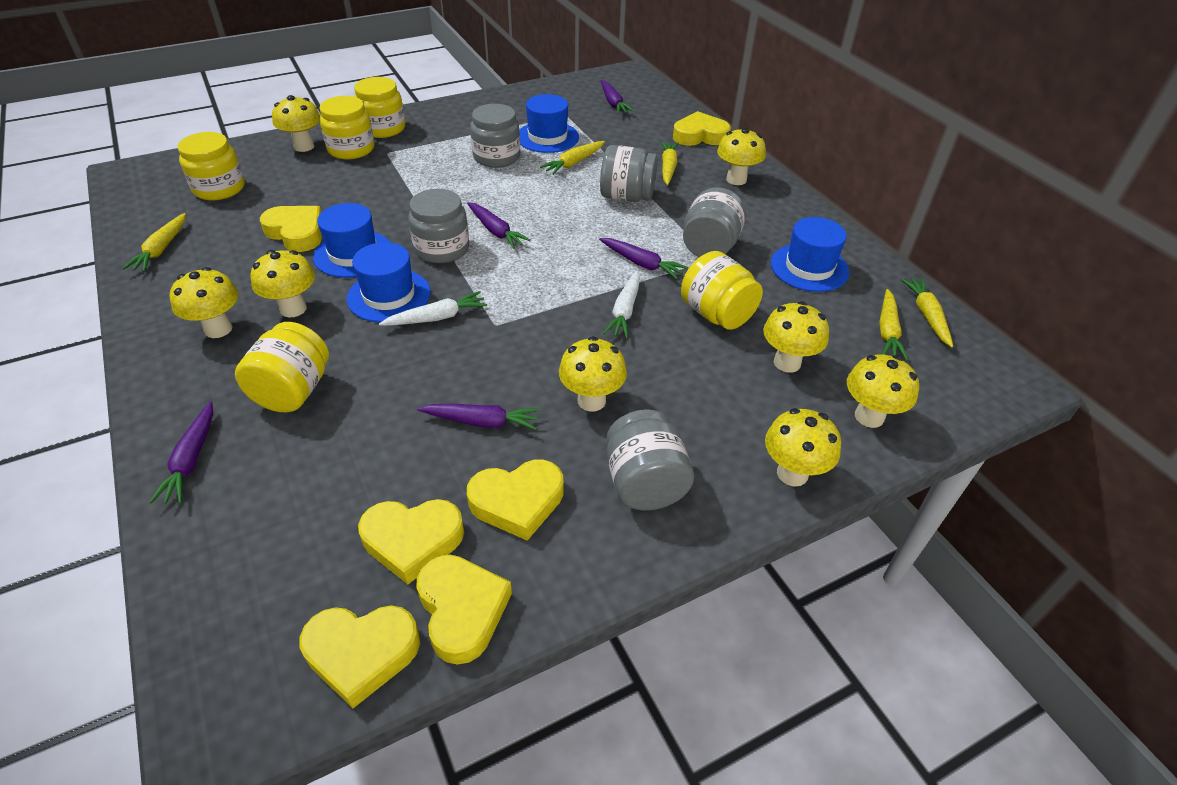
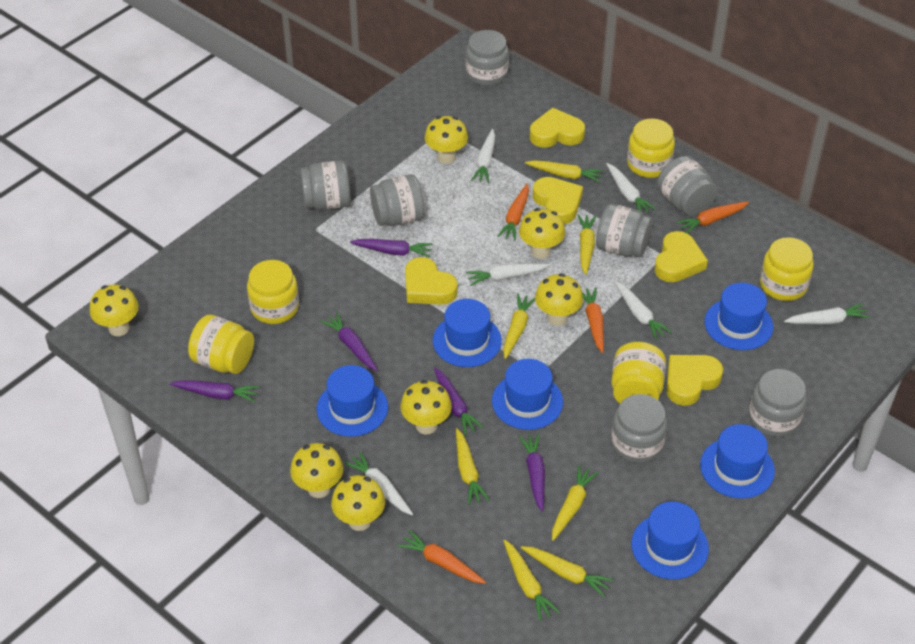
blue hat: 4 -> 6
grey jar: 5 -> 7
orange carrot: 0 -> 4
white carrot: 2 -> 6
yellow carrot: 5 -> 7
yellow heart: 6 -> 5
yellow mushroom: 8 -> 7

